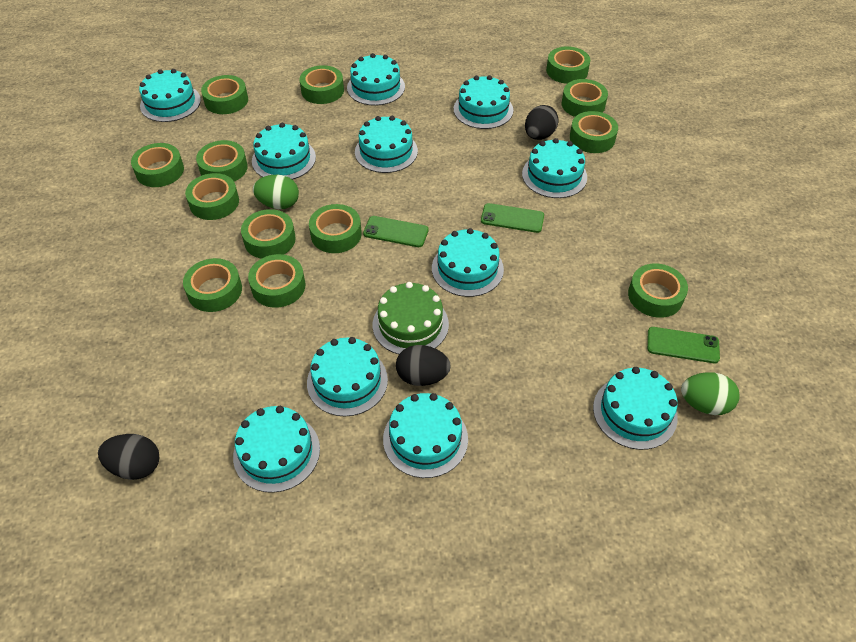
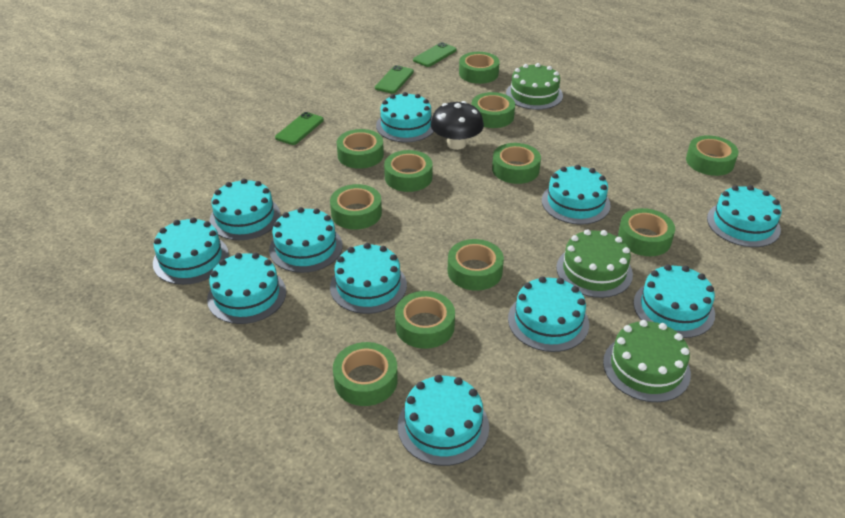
black egg: 3 -> 0
black mushroom: 0 -> 1
green cake: 1 -> 3
green egg: 2 -> 0
green tape: 13 -> 11

